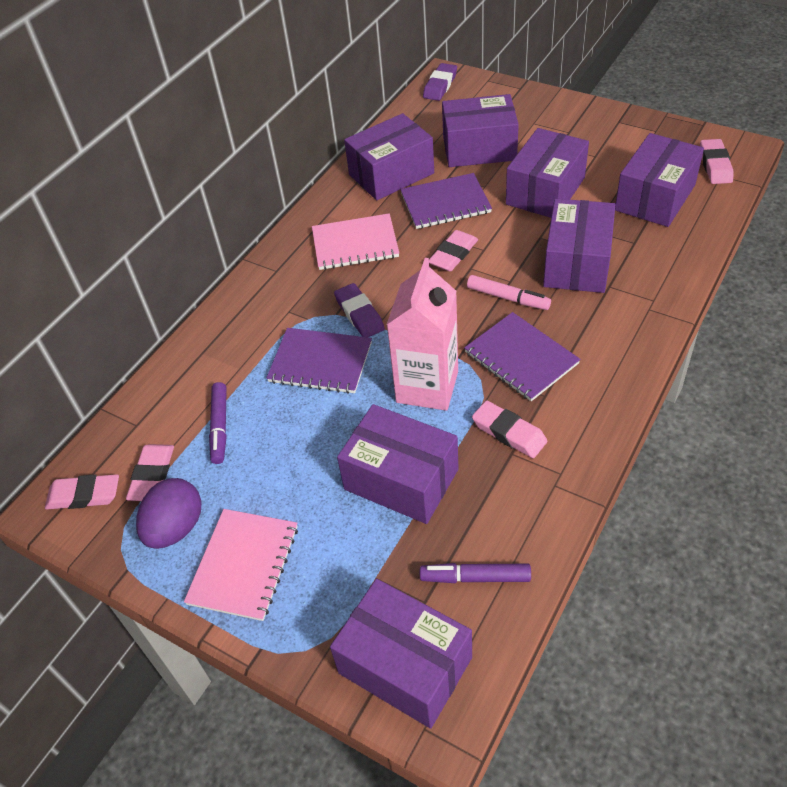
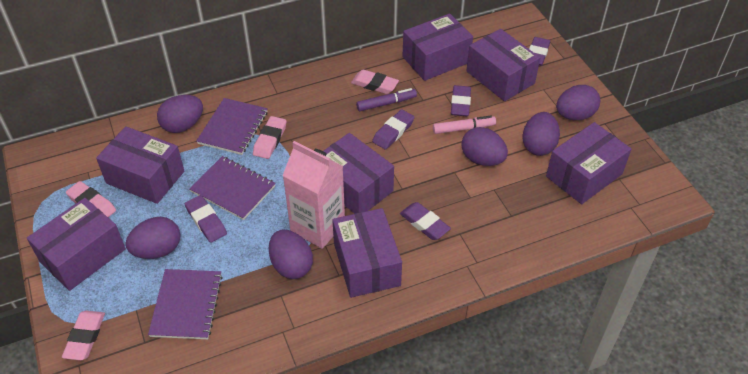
pink eraser: 5 -> 4
pink notebook: 2 -> 0
purple egg: 1 -> 6
purple eraser: 2 -> 5
purple marker: 2 -> 1

